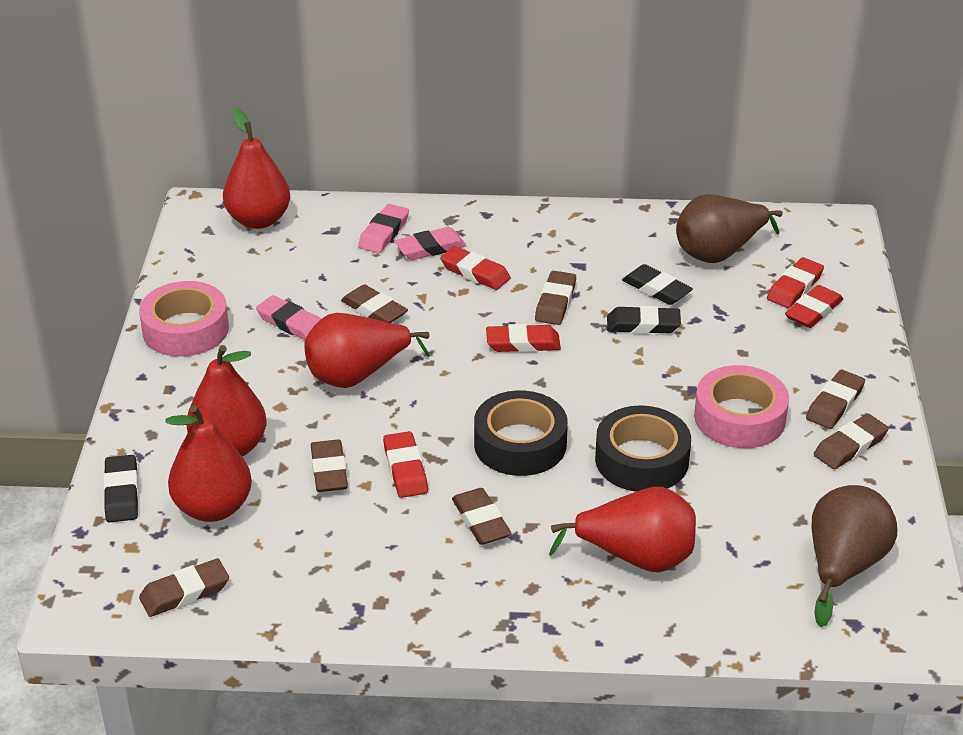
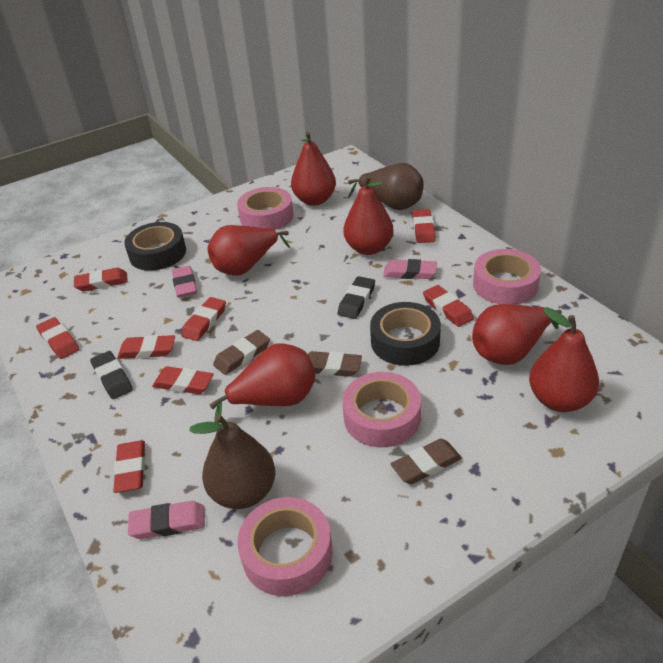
black eraser: 3 -> 2
brown eraser: 7 -> 3
pink tape: 2 -> 4
red eraser: 5 -> 8
red pear: 5 -> 6

